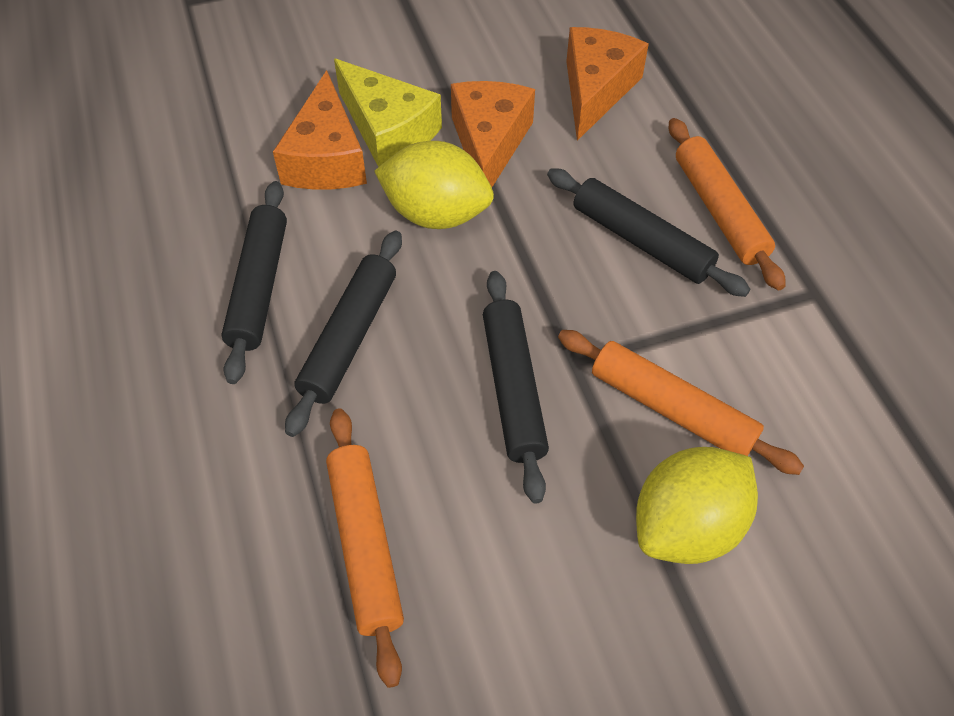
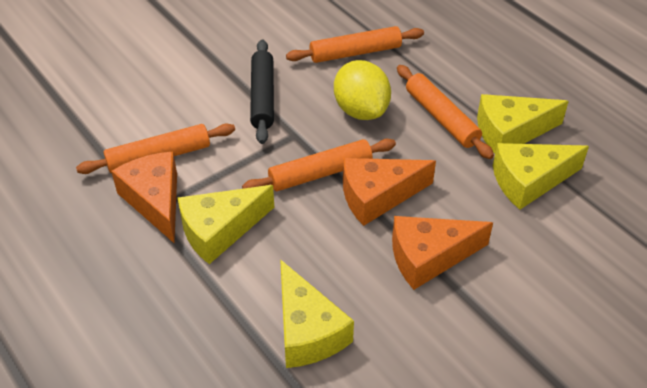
black rolling pin: 4 -> 1
orange rolling pin: 3 -> 4
yellow cheese: 1 -> 4
yellow lemon: 2 -> 1

